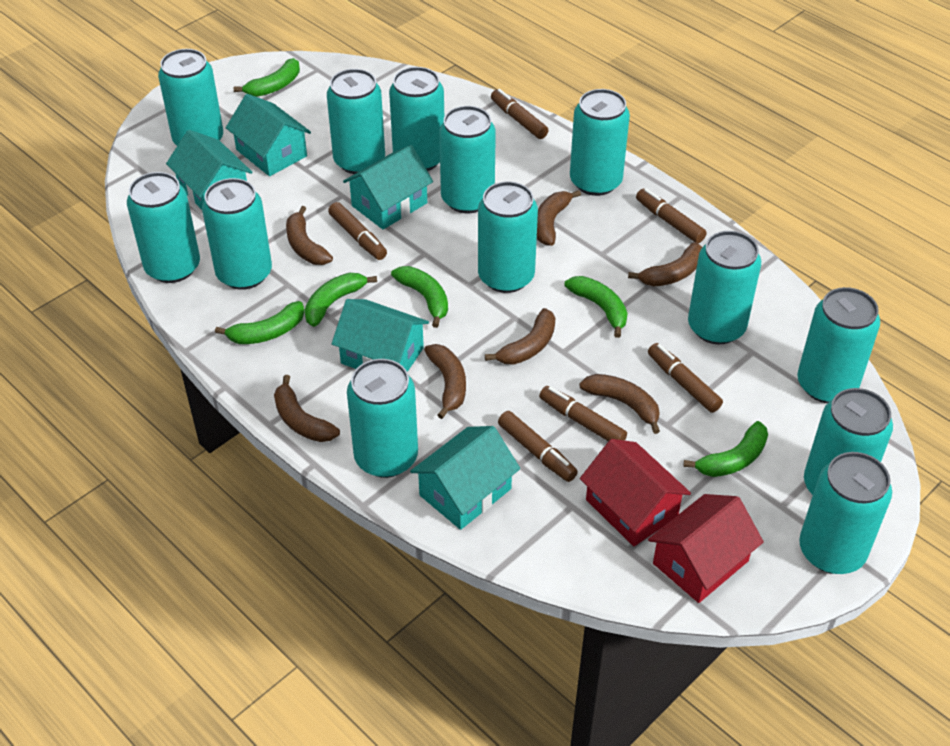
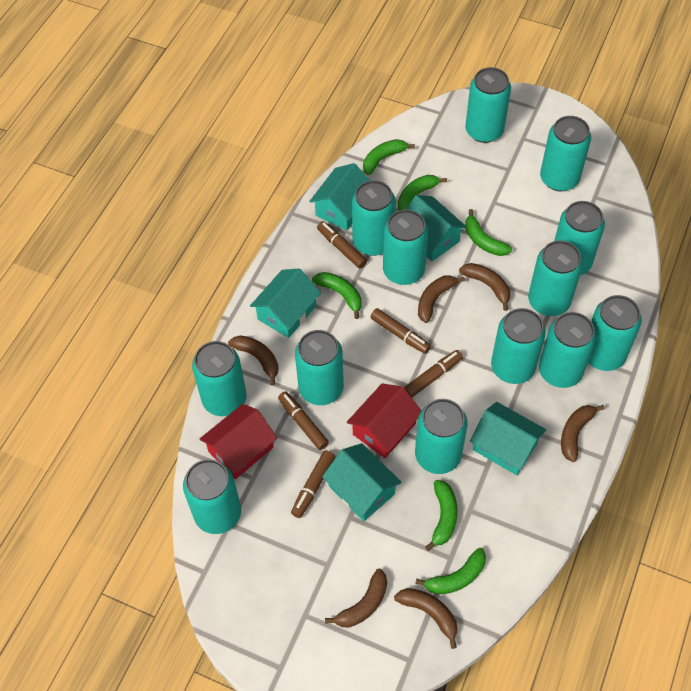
brown banana: 7 -> 6
brown marker: 6 -> 5

